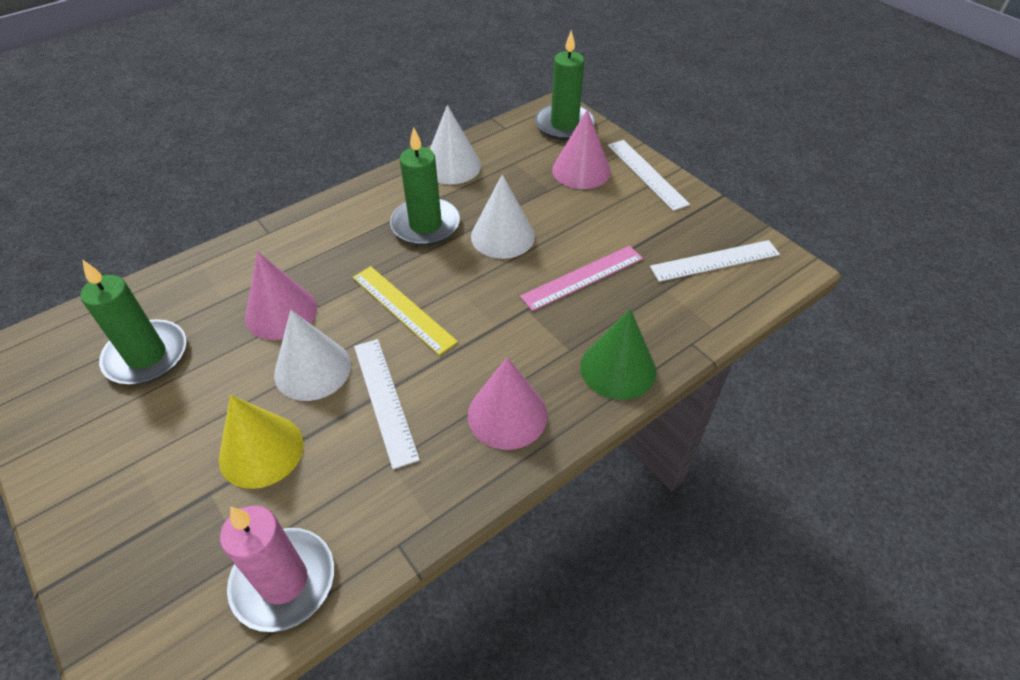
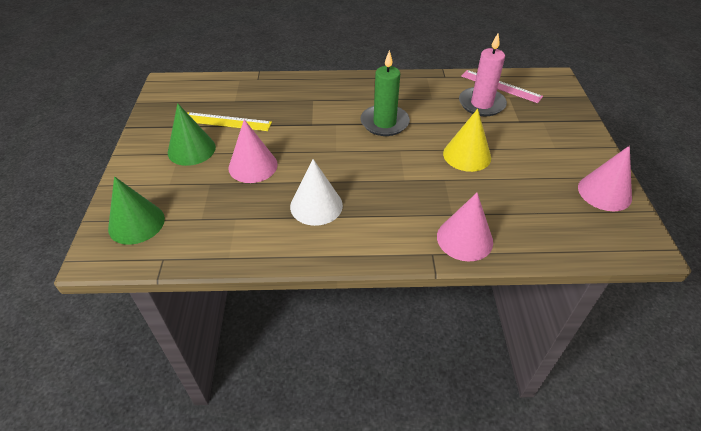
green candle: 3 -> 1
green cone: 1 -> 2
white cone: 3 -> 1
white ruler: 3 -> 0

